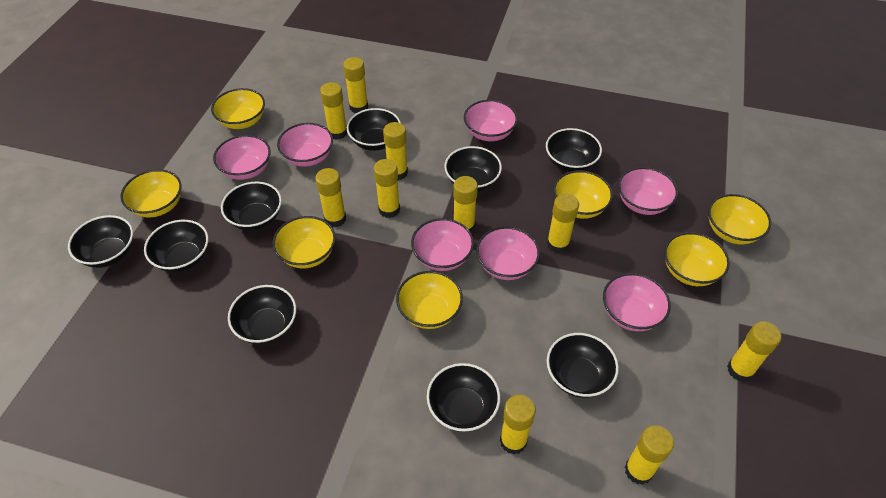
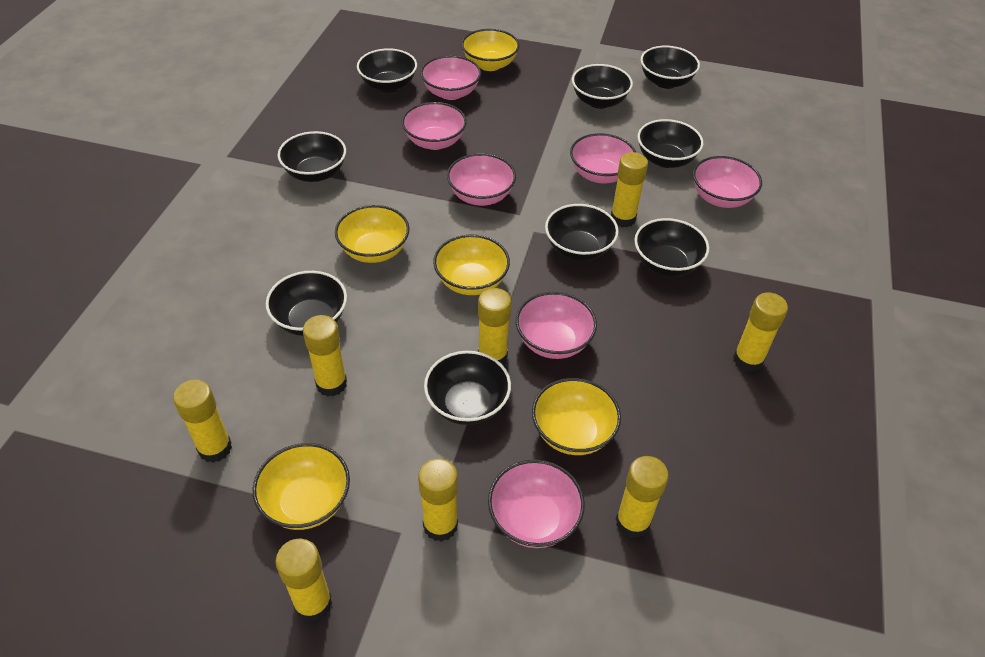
yellow bowl: 7 -> 5
yellow glue stick: 10 -> 8

